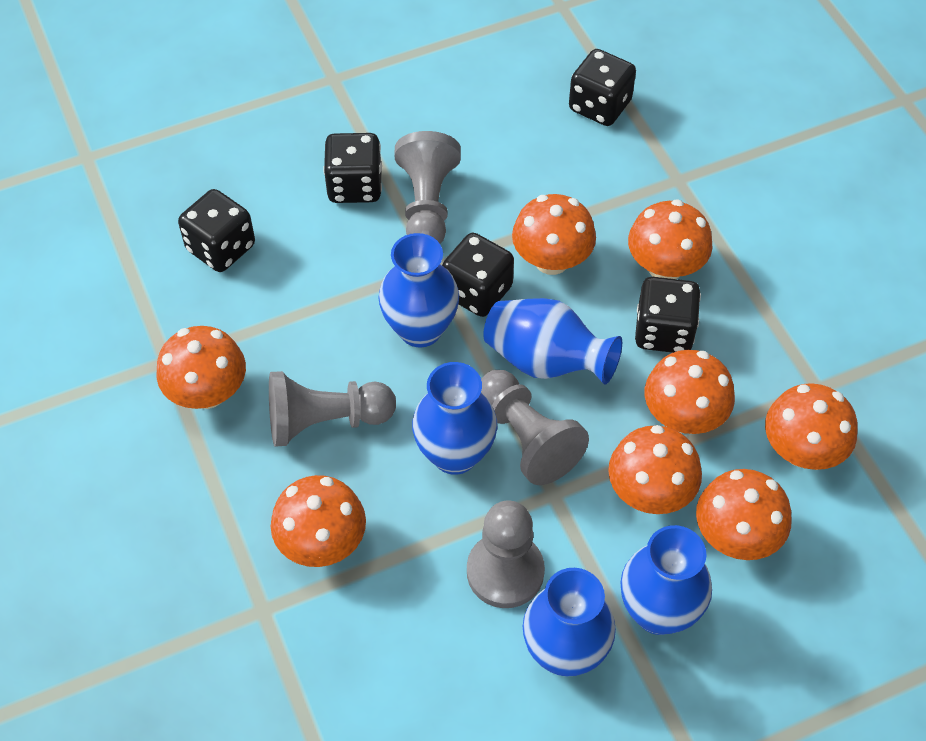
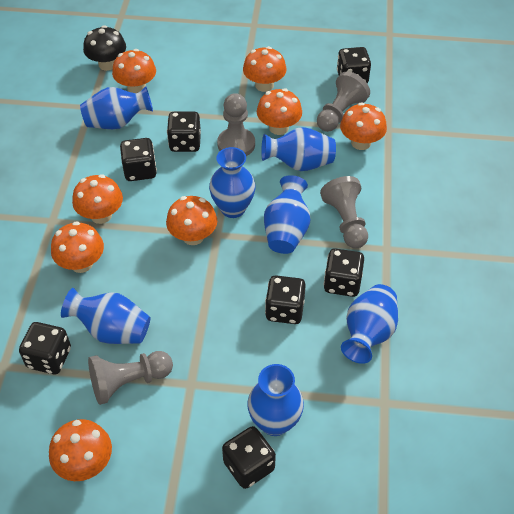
black dice: 5 -> 7
black mushroom: 0 -> 1
blue vase: 5 -> 7

